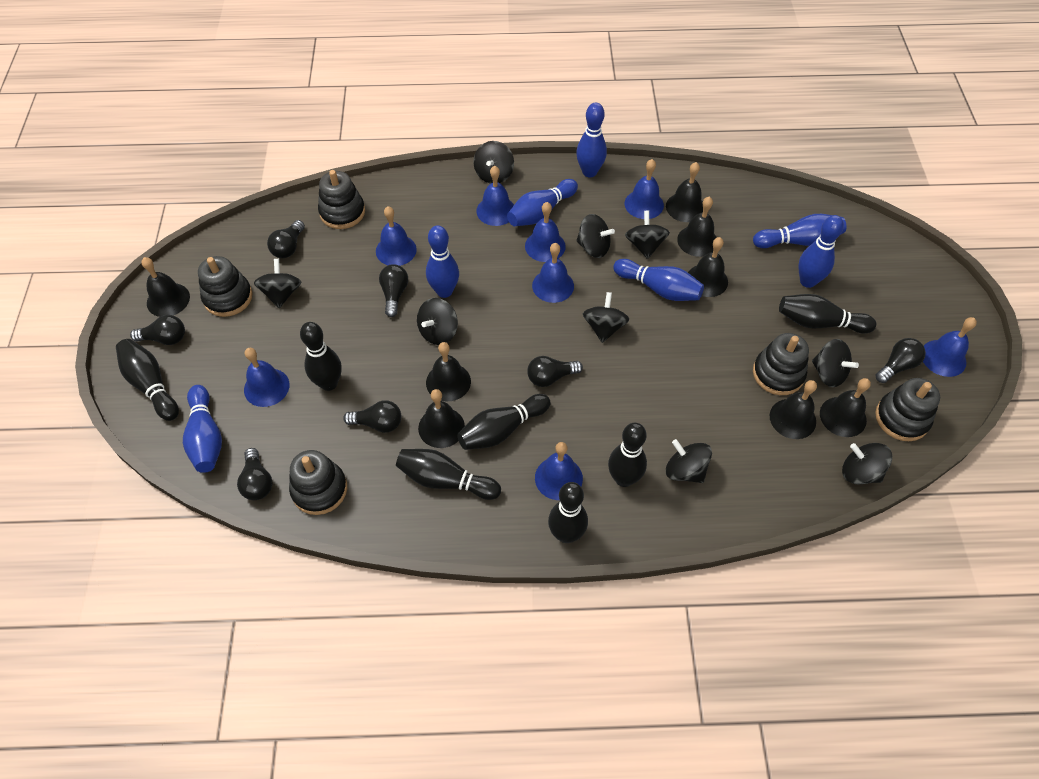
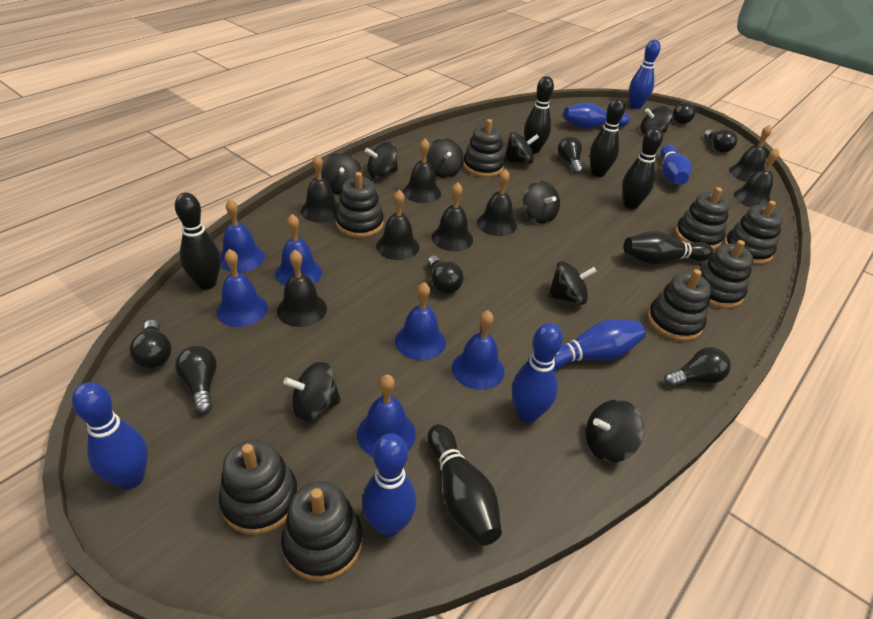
black bowling pin: 7 -> 6
black stacking toy: 5 -> 8
blue bell: 8 -> 6

